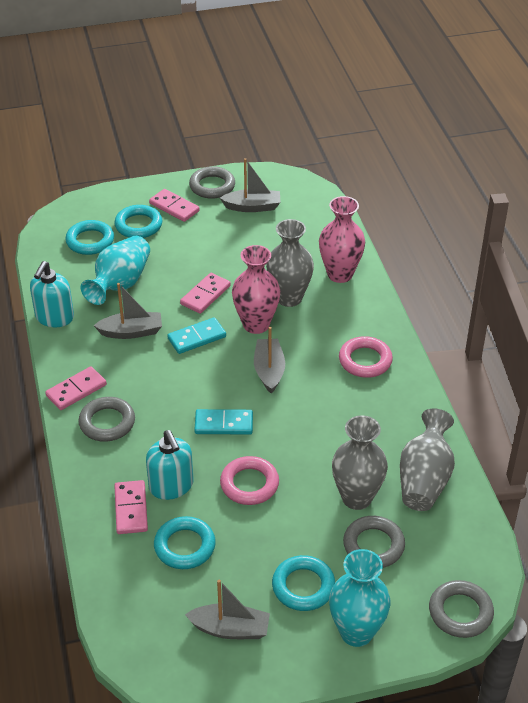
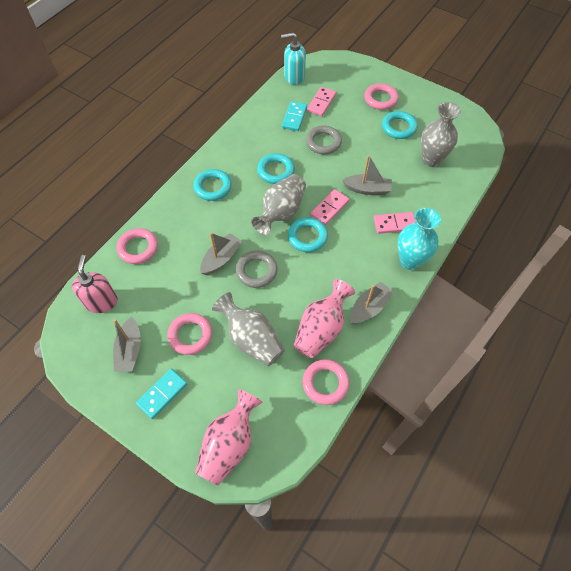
grey ring: 4 -> 2
pink domino: 4 -> 3
pink ring: 2 -> 4
pink soap dispenser: 0 -> 1
turquoise soap dispenser: 2 -> 1
turquoise vase: 2 -> 1

